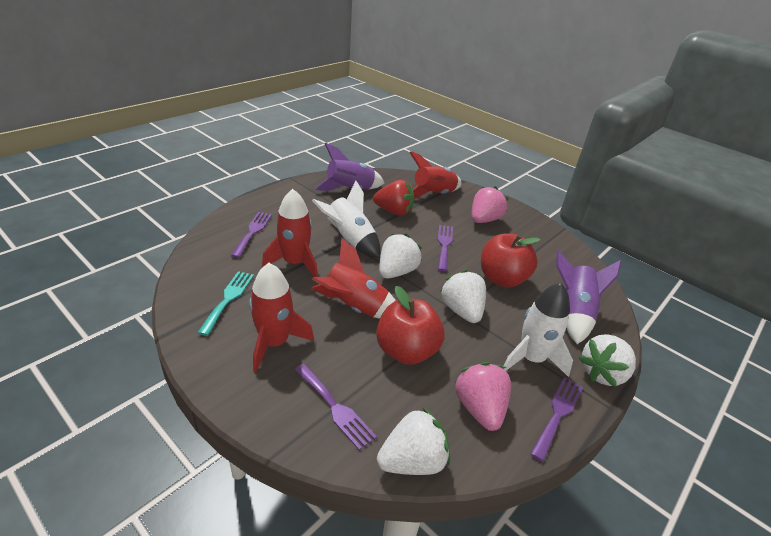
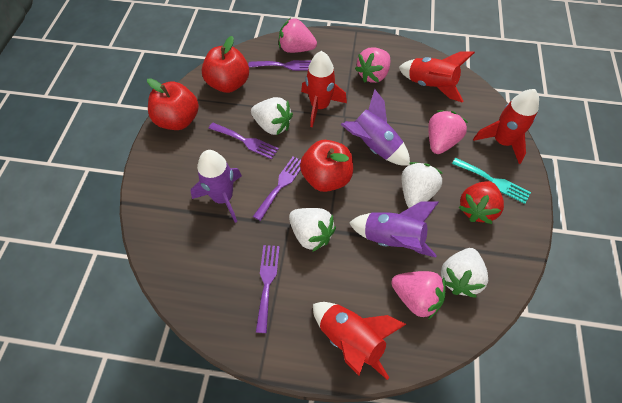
pink strawberry: 2 -> 4
purple rocket: 2 -> 3
red apple: 2 -> 3
white rocket: 2 -> 0

